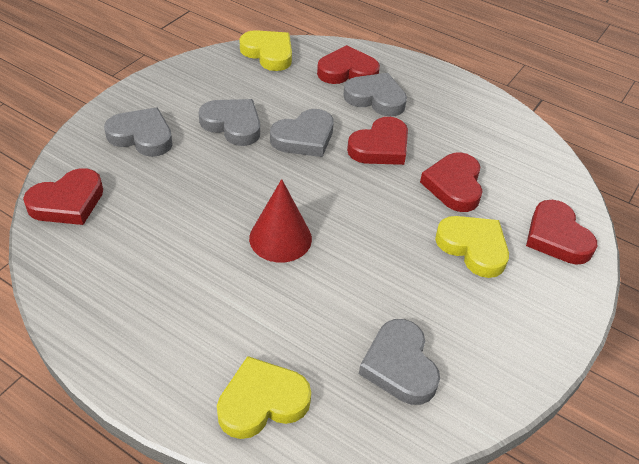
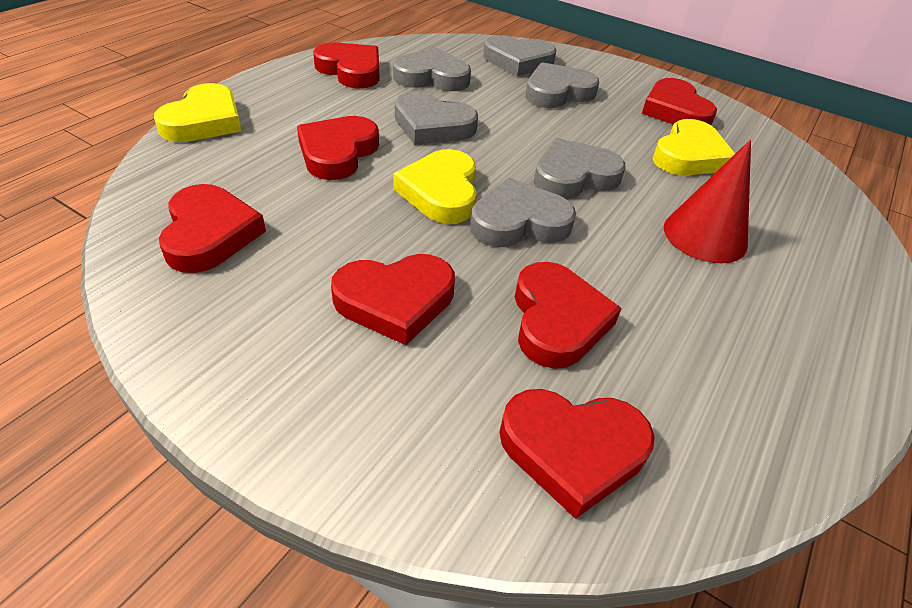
grey heart: 5 -> 6
red heart: 5 -> 7

